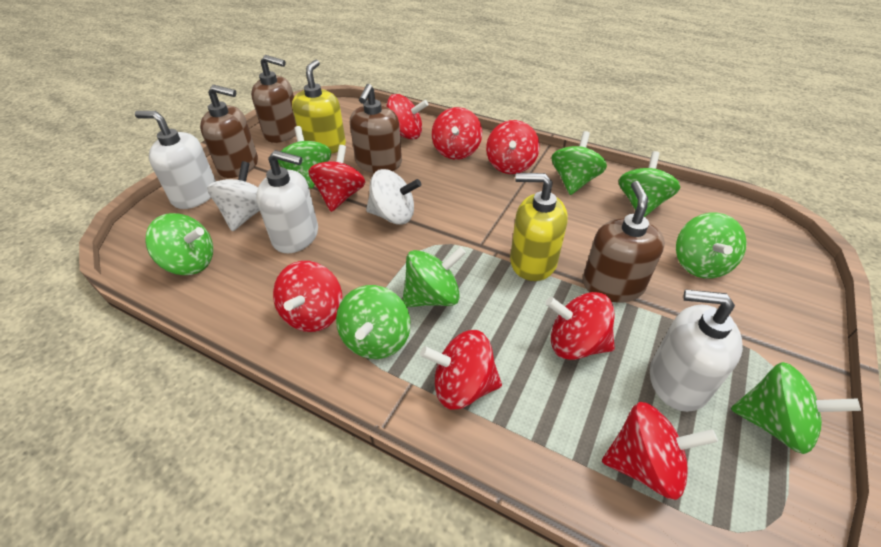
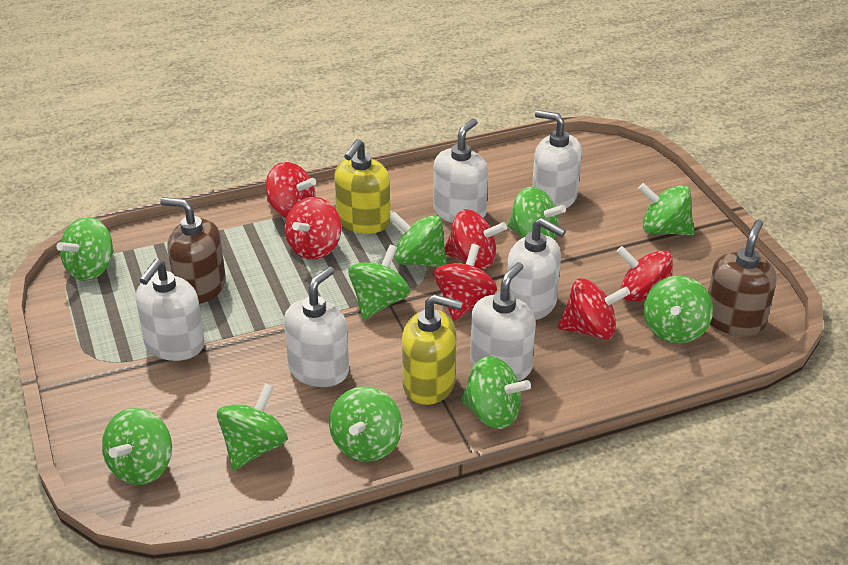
brown soap dispenser: 4 -> 2
green spinning top: 8 -> 10
red spinning top: 8 -> 6
white soap dispenser: 3 -> 6
white spinning top: 2 -> 0

